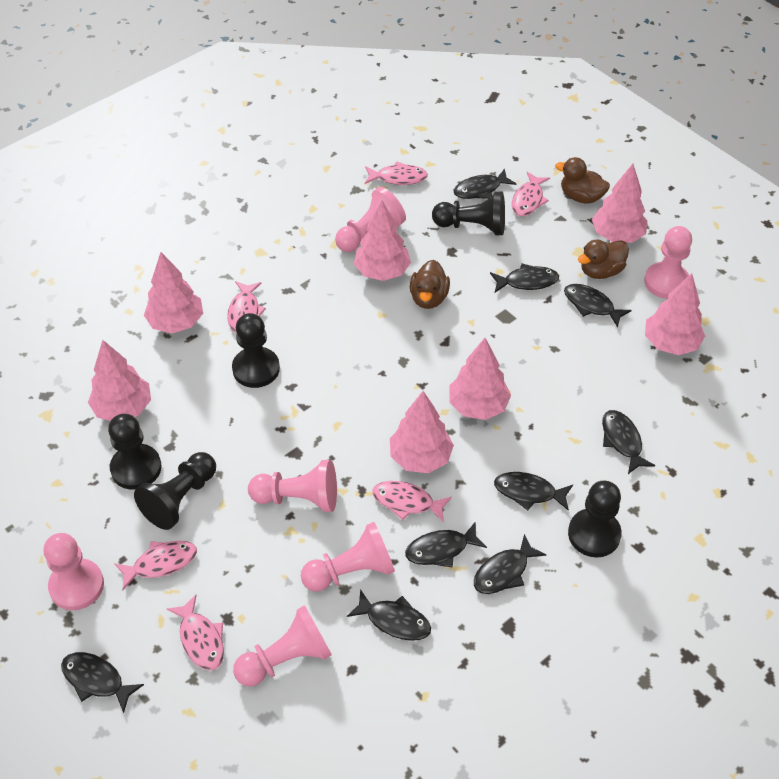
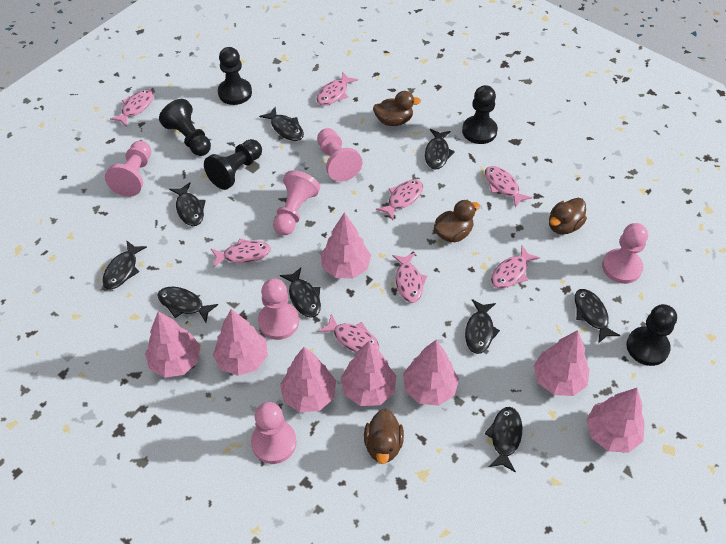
brown duck: 3 -> 4
pink fish: 6 -> 8
pink tree: 7 -> 8

